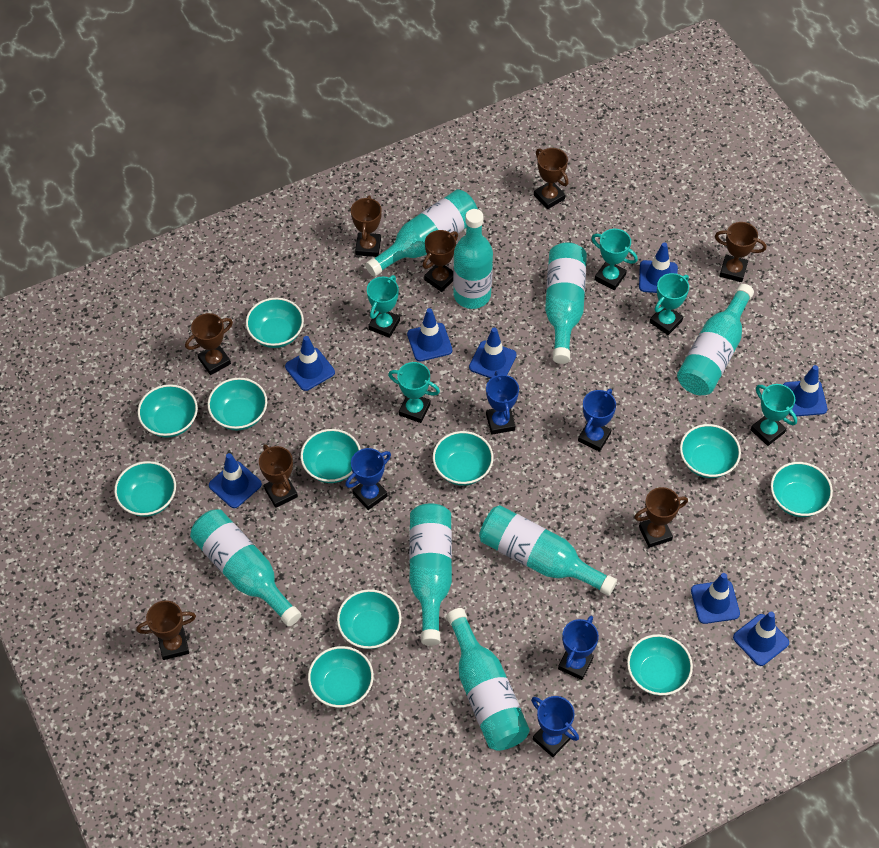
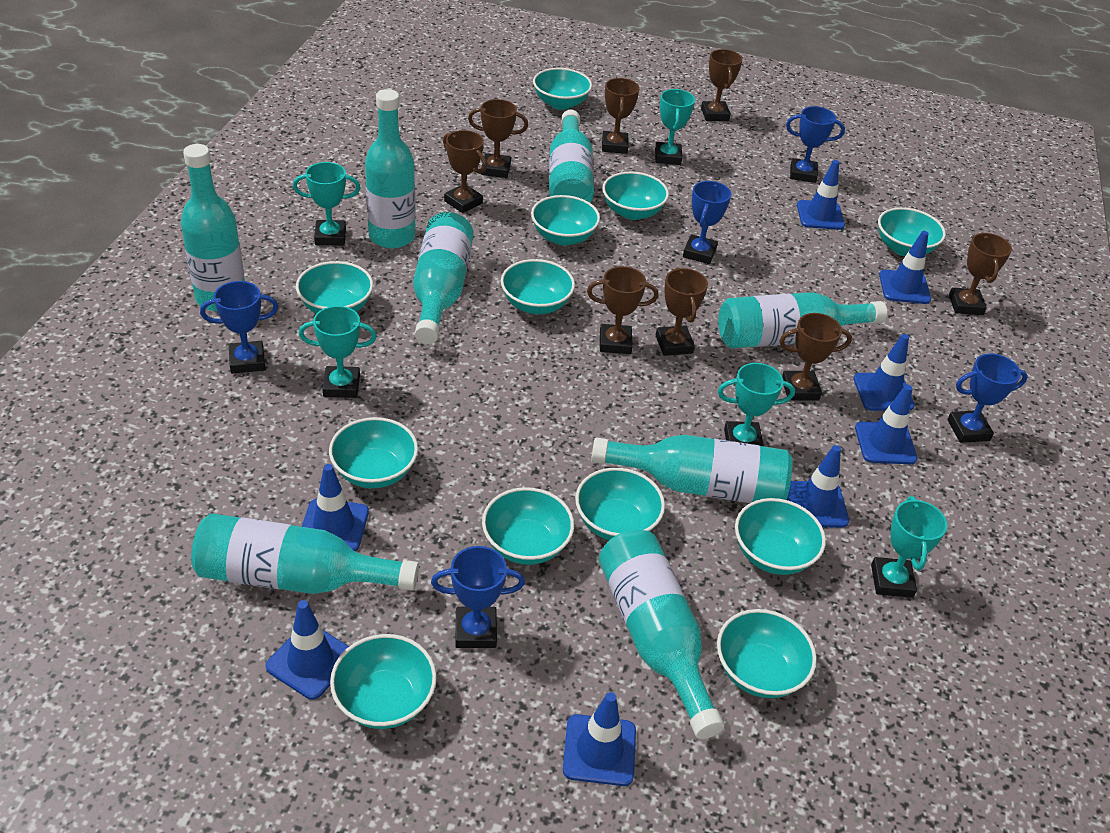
turquoise bowl: 11 -> 12

